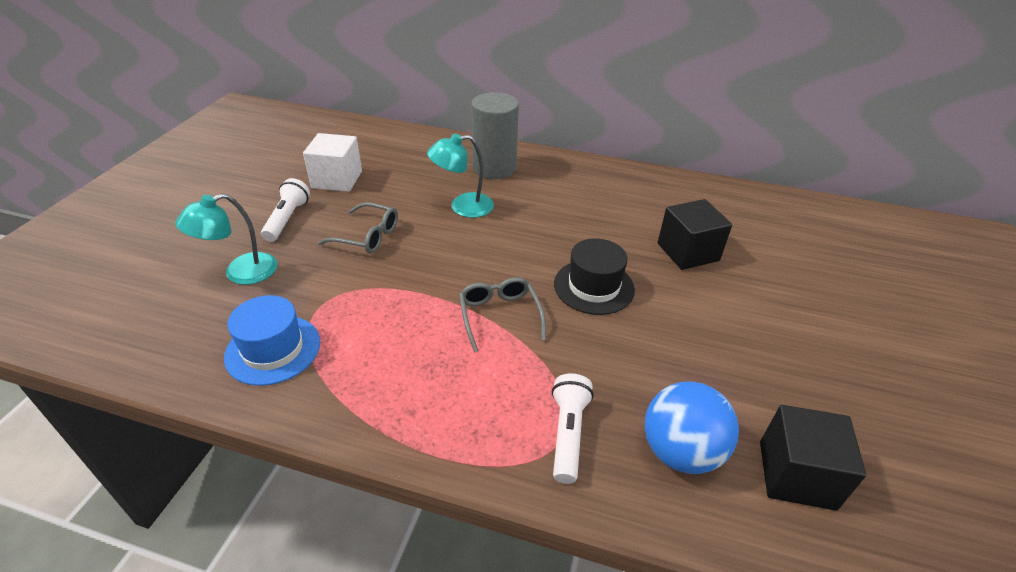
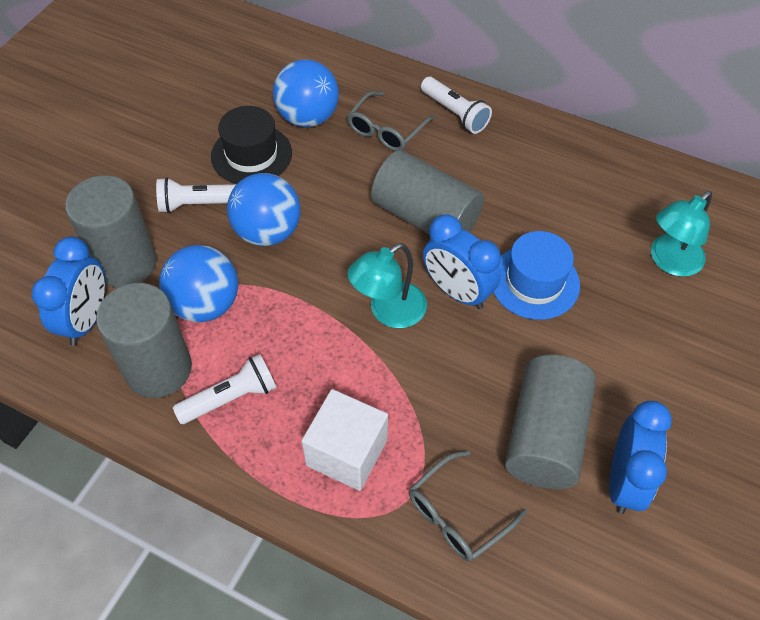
black cube: 2 -> 0
blue ball: 1 -> 3
blue clock: 0 -> 3
grey cylinder: 1 -> 4
white flashlight: 2 -> 3

